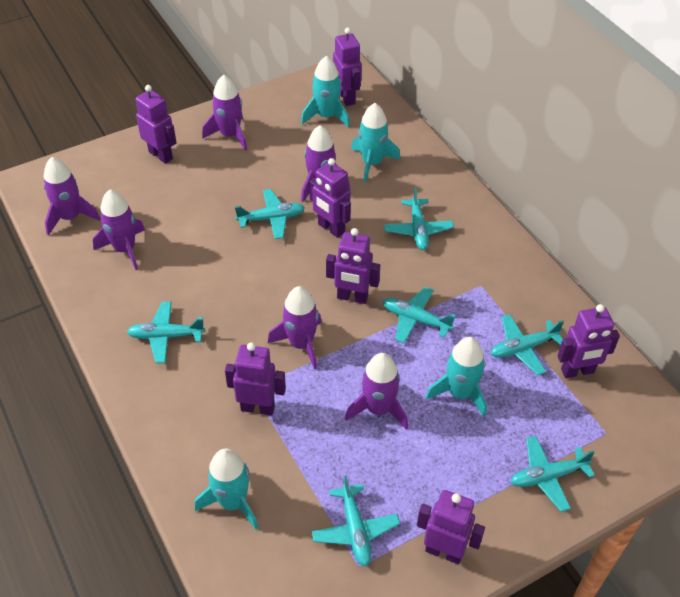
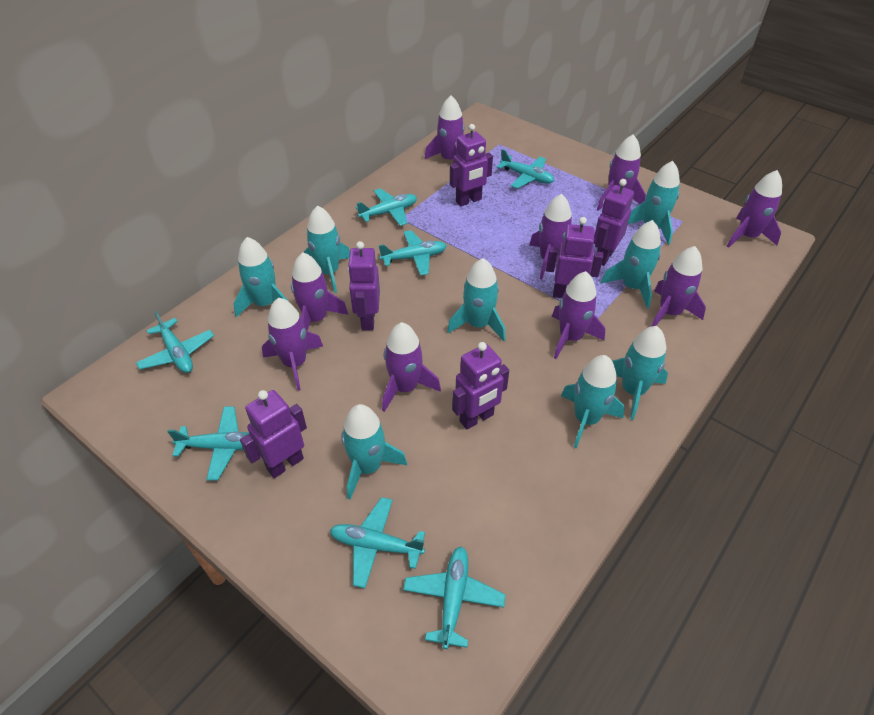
purple robot: 7 -> 6
purple rocket: 6 -> 9
turquoise rocket: 4 -> 8

